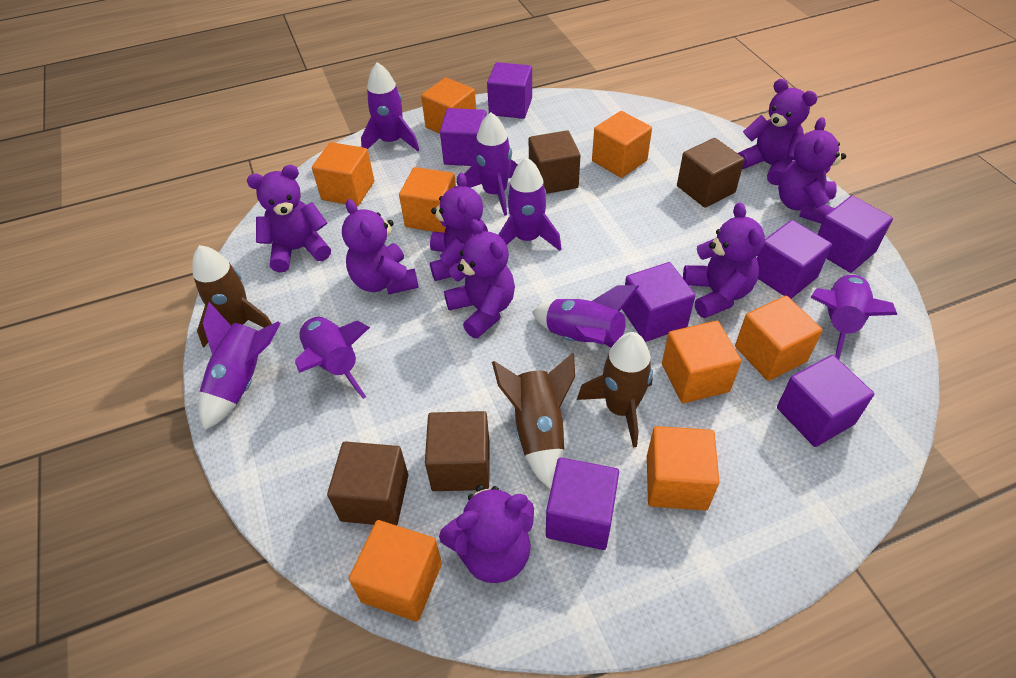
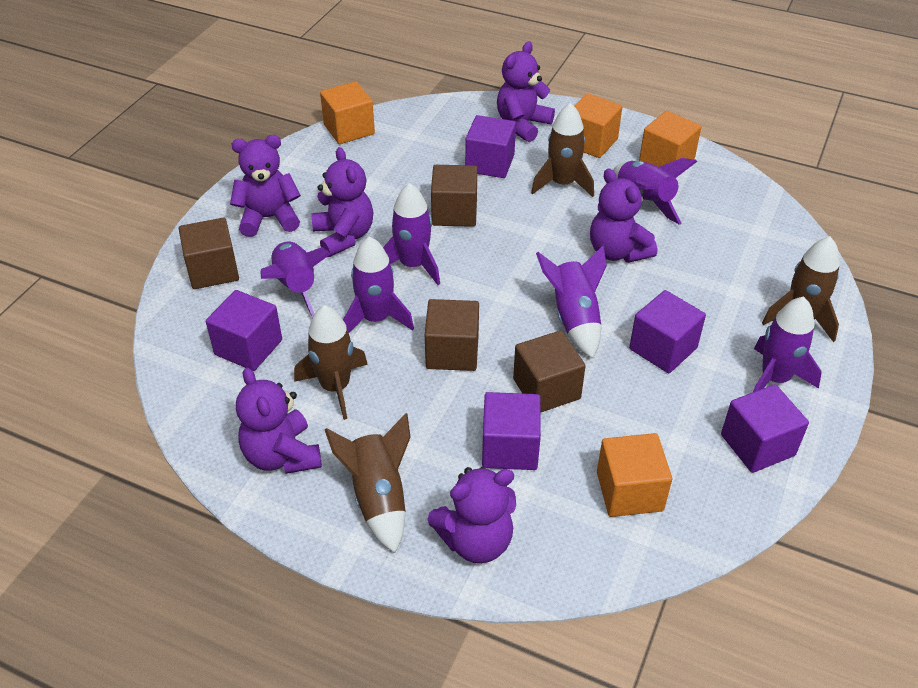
brown rocket: 3 -> 4
orange cube: 8 -> 4
purple cube: 7 -> 5
purple rocket: 7 -> 6
purple teddy bear: 8 -> 6

